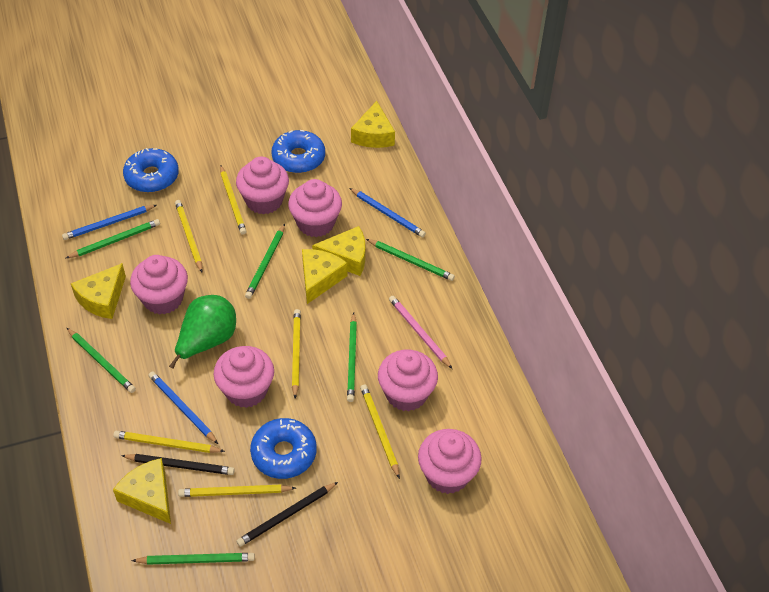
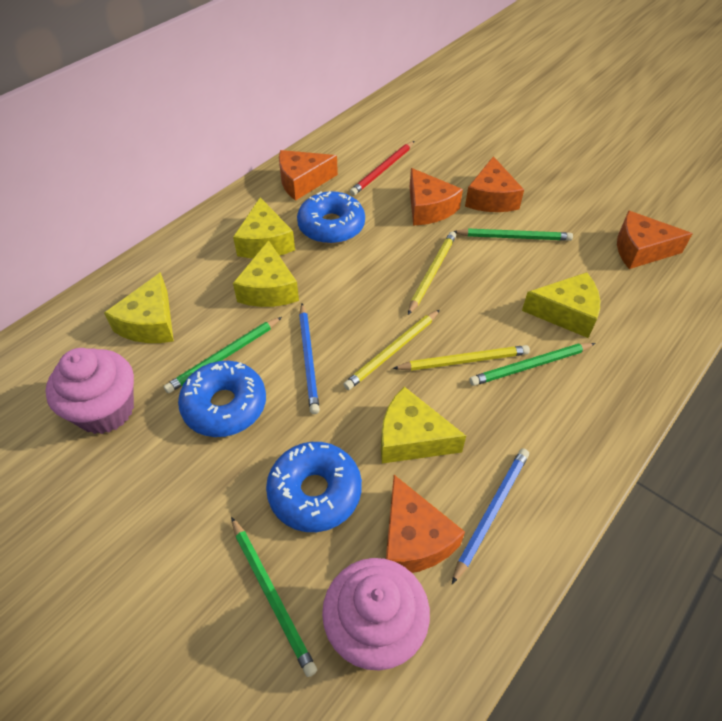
black pencil: 2 -> 0
blue pencil: 3 -> 2
green pear: 1 -> 0
green pencil: 6 -> 4
orange cheese: 0 -> 5
pink cupcake: 6 -> 2
pink pencil: 1 -> 0
red pencil: 0 -> 1
yellow pencil: 6 -> 3

